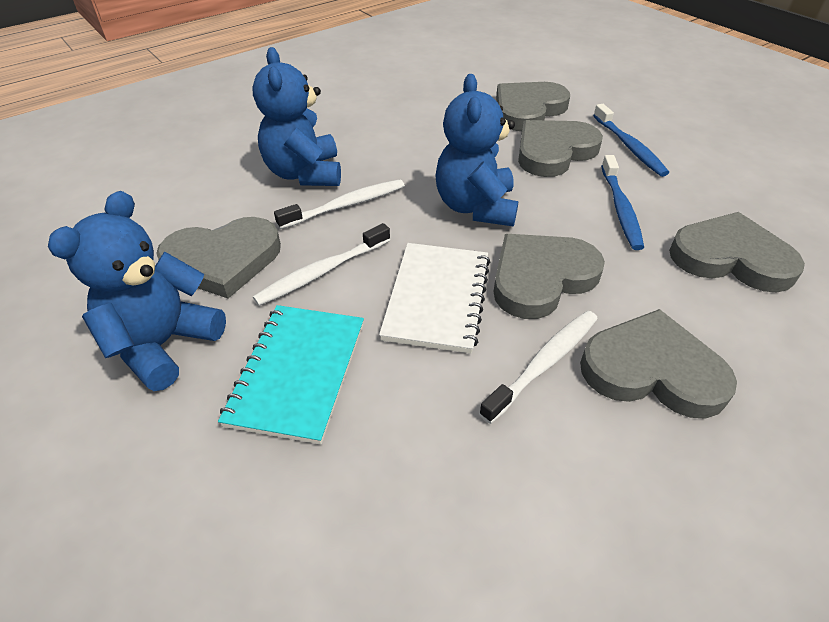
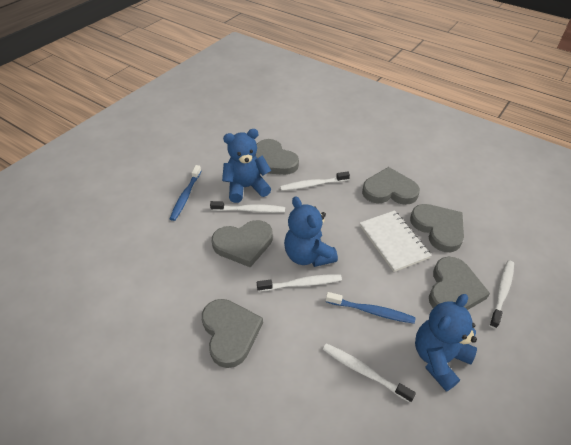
turquoise notebook: 1 -> 0
white toothbrush: 3 -> 5

